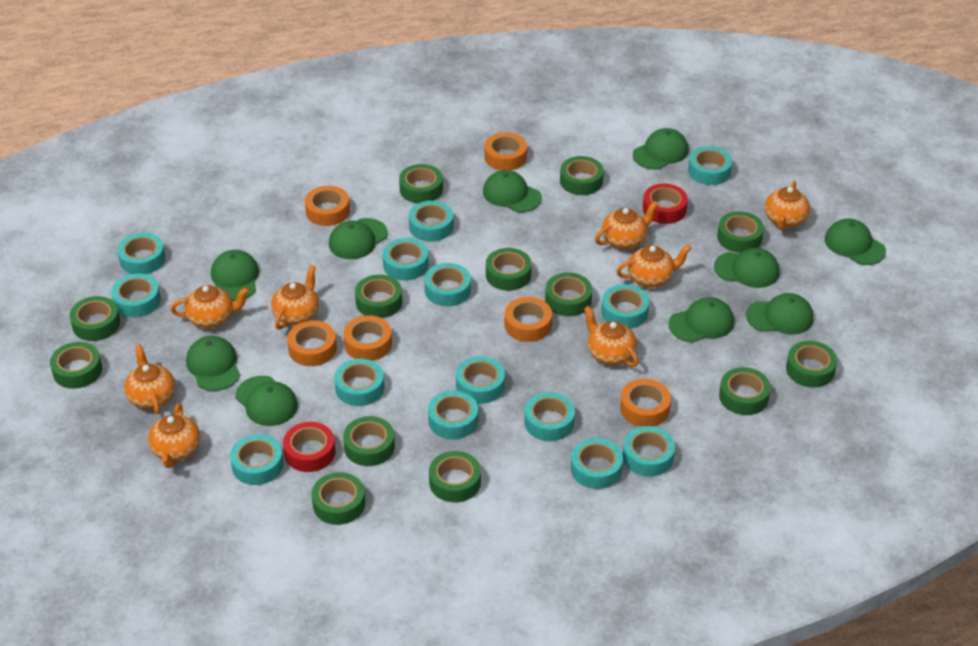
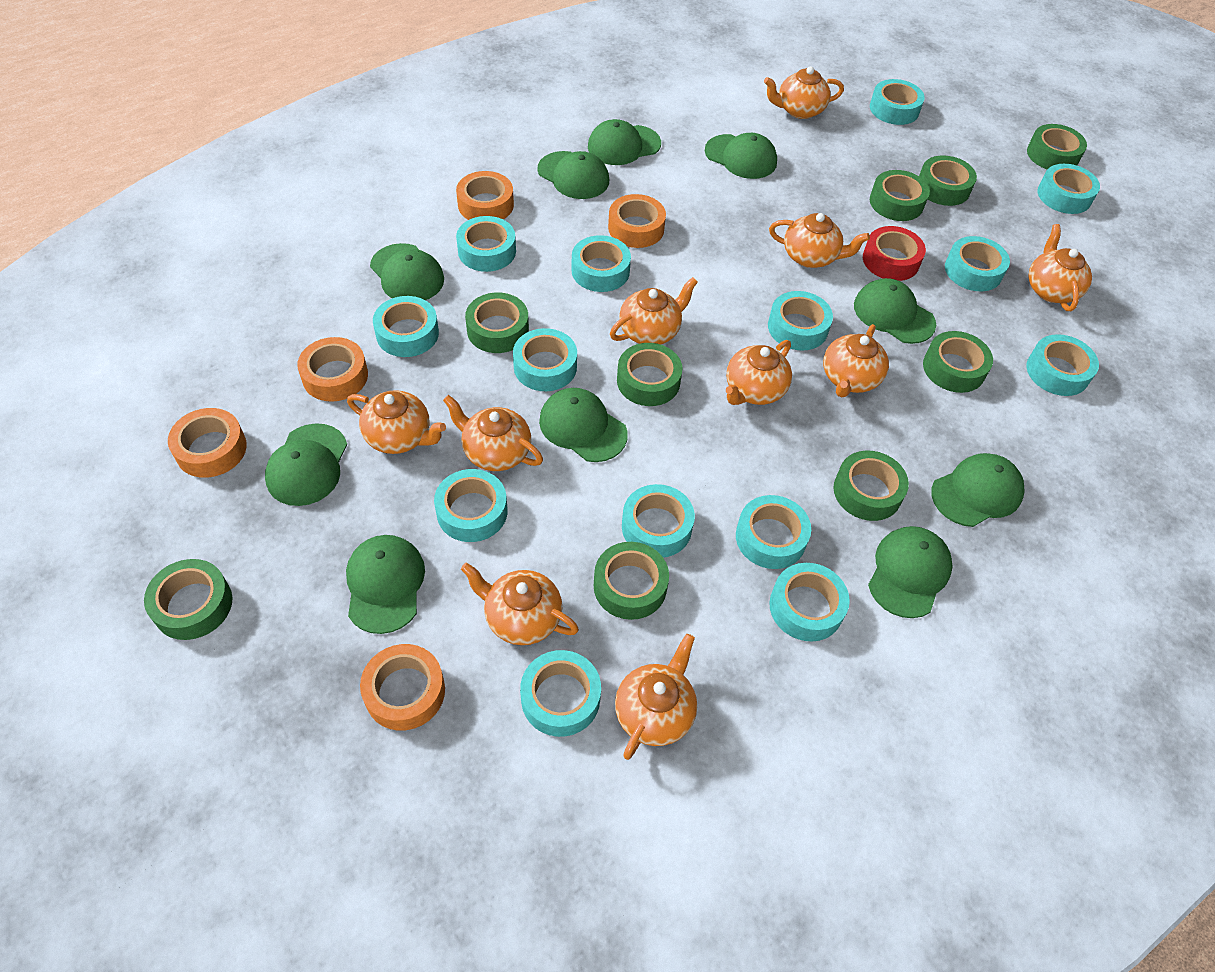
green tape: 13 -> 9
orange tape: 6 -> 5
orange teapot: 8 -> 10
red tape: 2 -> 1

